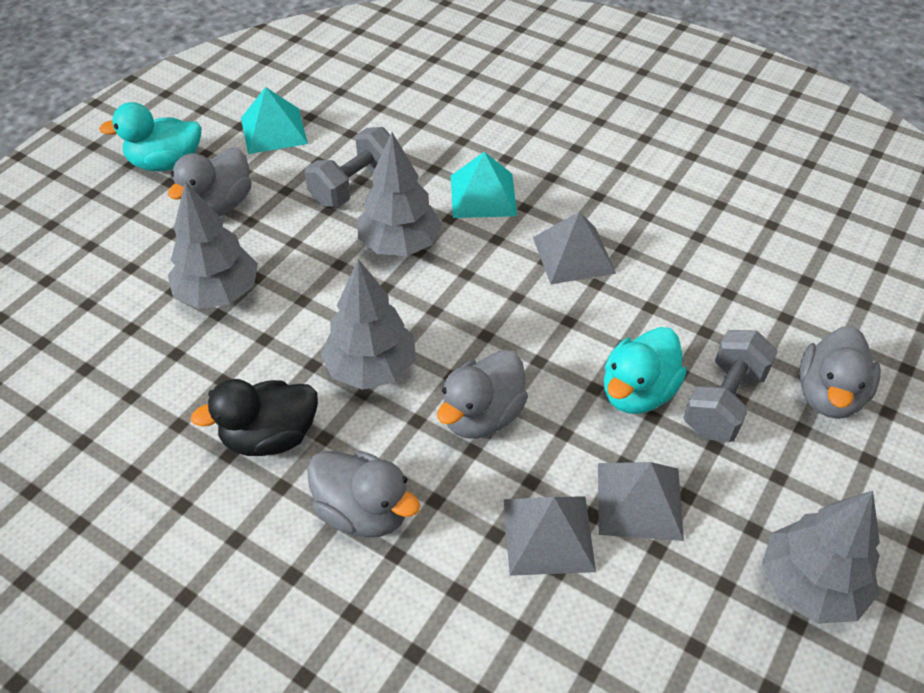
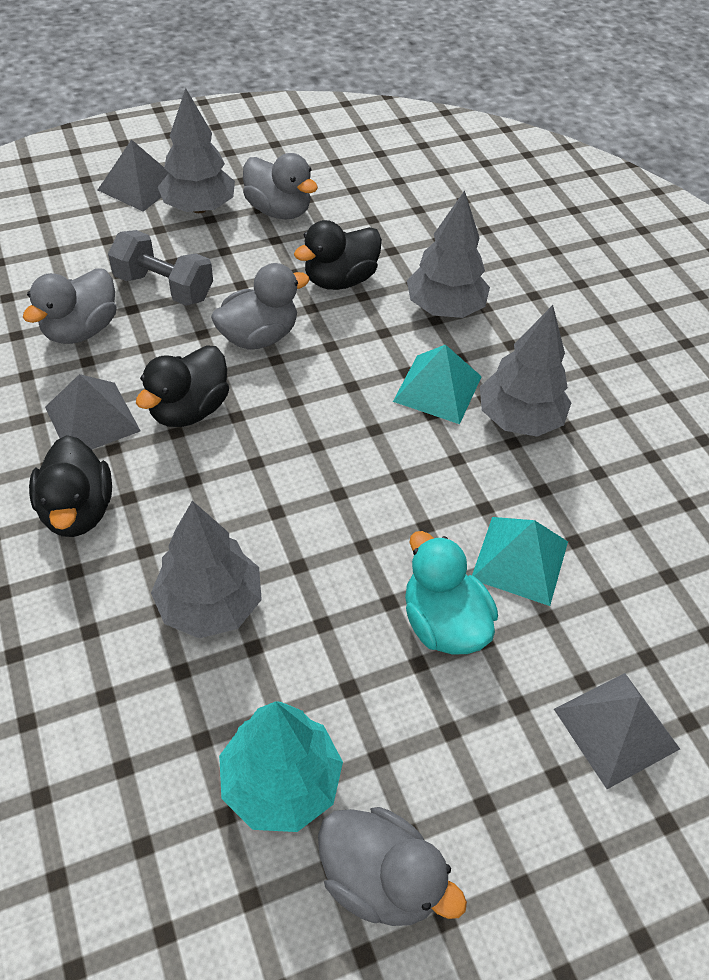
black duck: 1 -> 3
grey dumbbell: 2 -> 1
turquoise duck: 2 -> 1
turquoise tree: 0 -> 1

